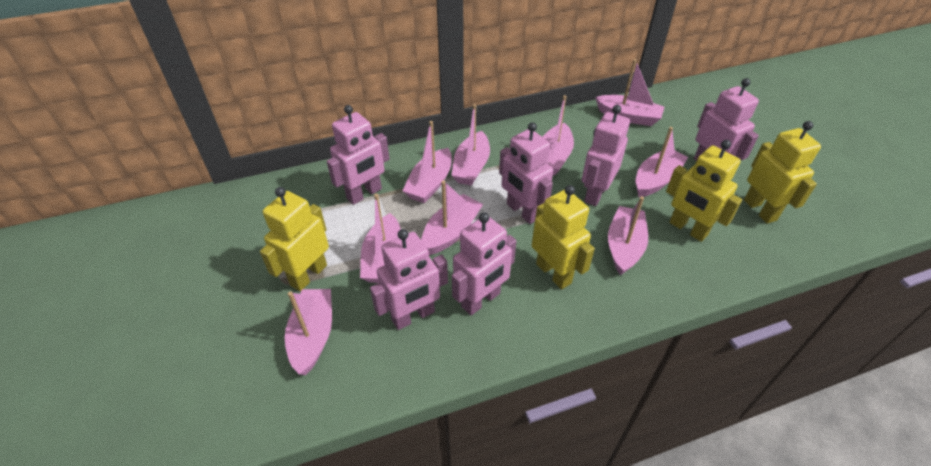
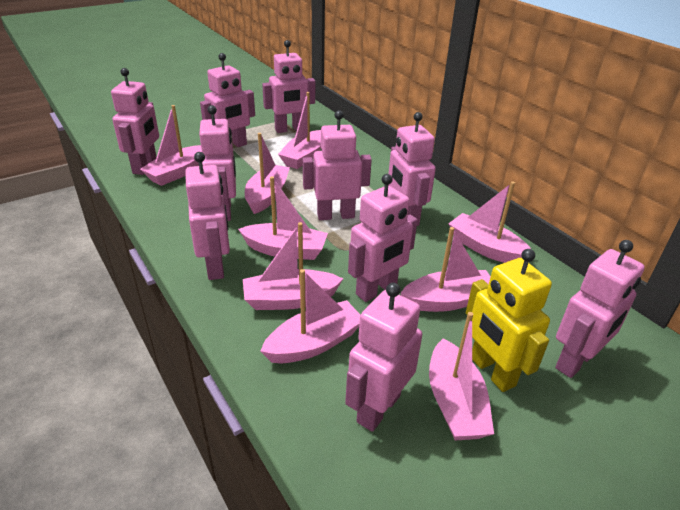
pink robot: 6 -> 10
yellow robot: 4 -> 1

